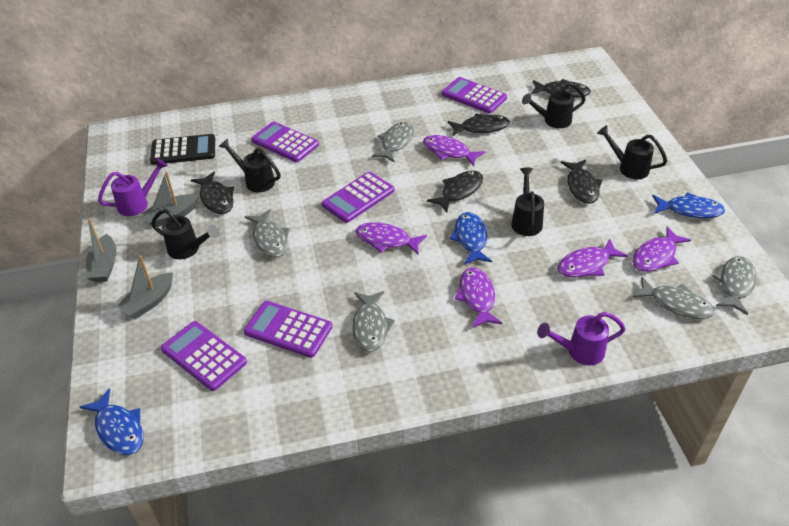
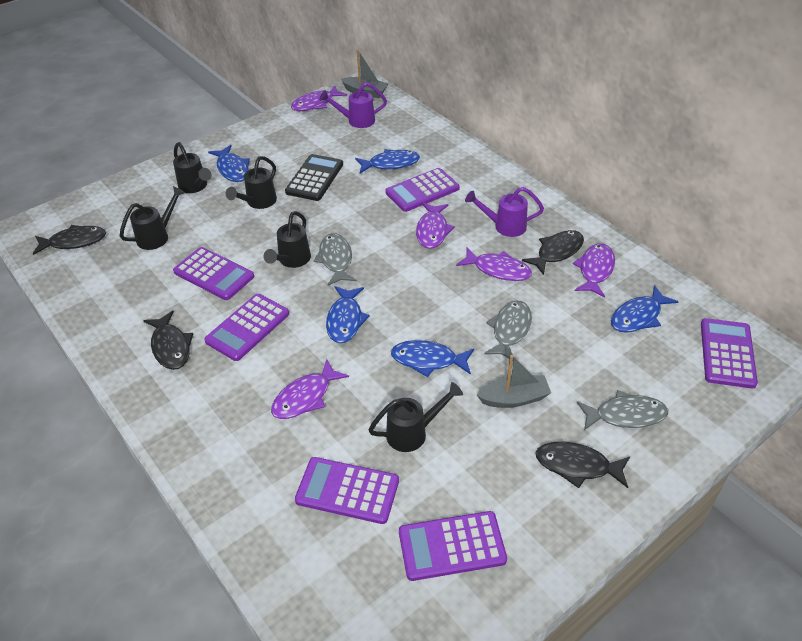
black fish: 5 -> 4
blue fish: 3 -> 5
grey boat: 3 -> 2
grey fish: 5 -> 3
purple calculator: 5 -> 6

